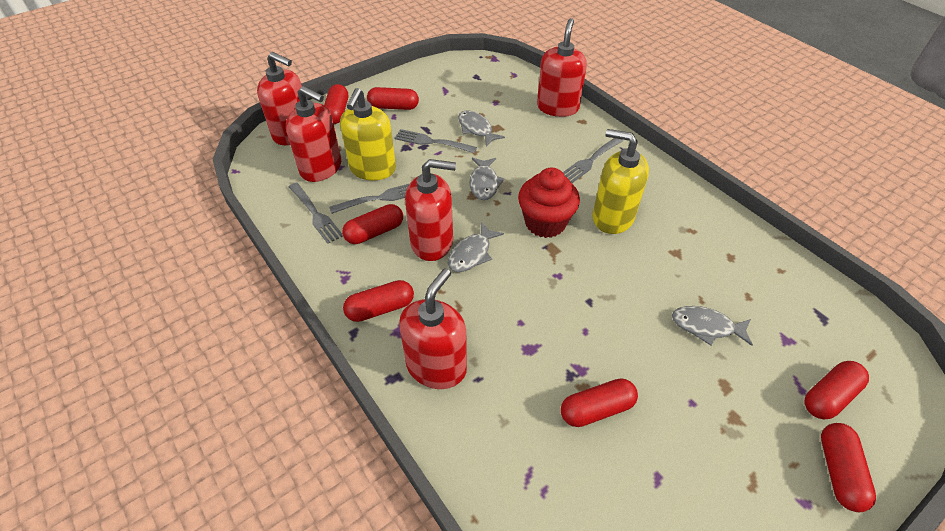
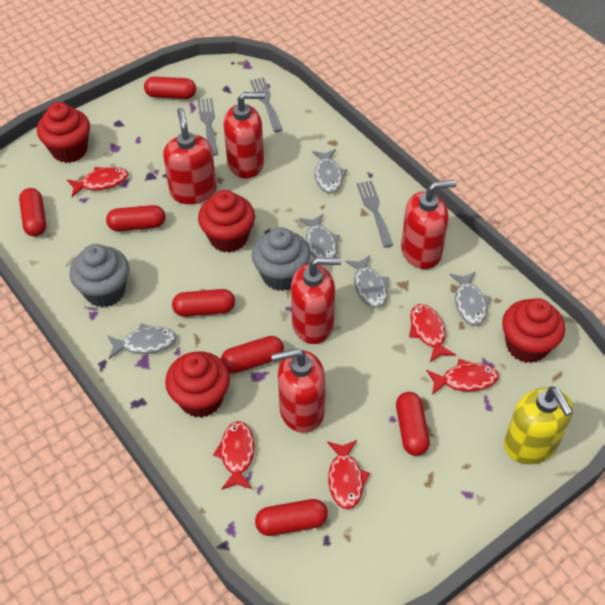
grey cupcake: 0 -> 2
grey fish: 4 -> 5
grey fork: 4 -> 3
red cupcake: 1 -> 4
red fish: 0 -> 5
yellow soap dispenser: 2 -> 1

